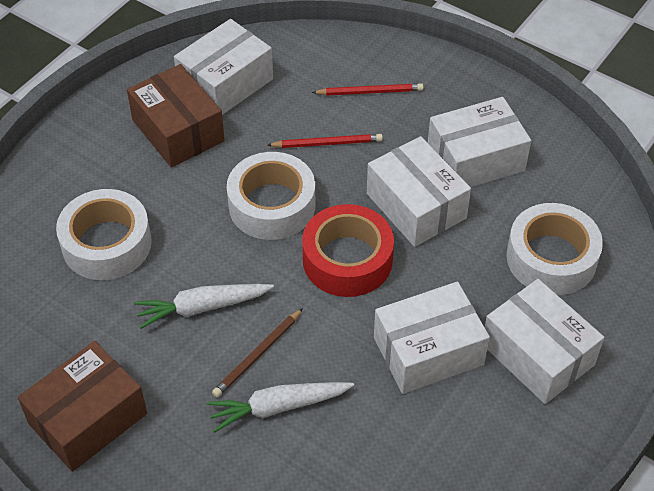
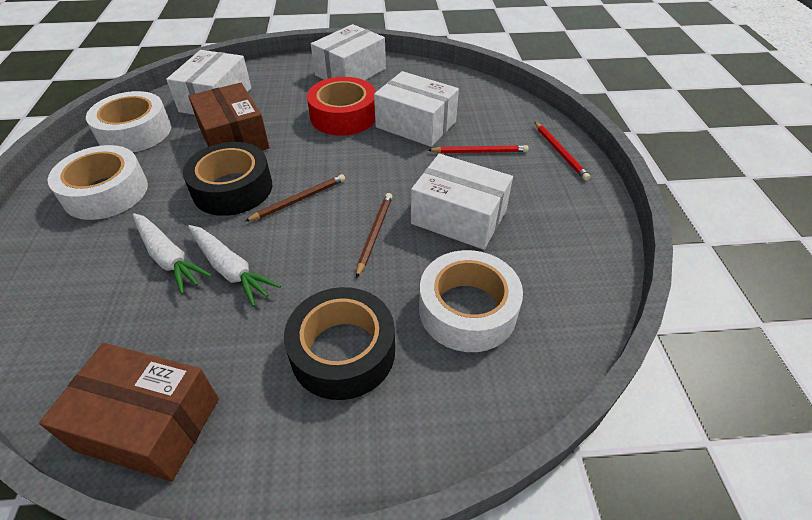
black tape: 0 -> 2
brown pencil: 1 -> 2
white box: 5 -> 4

